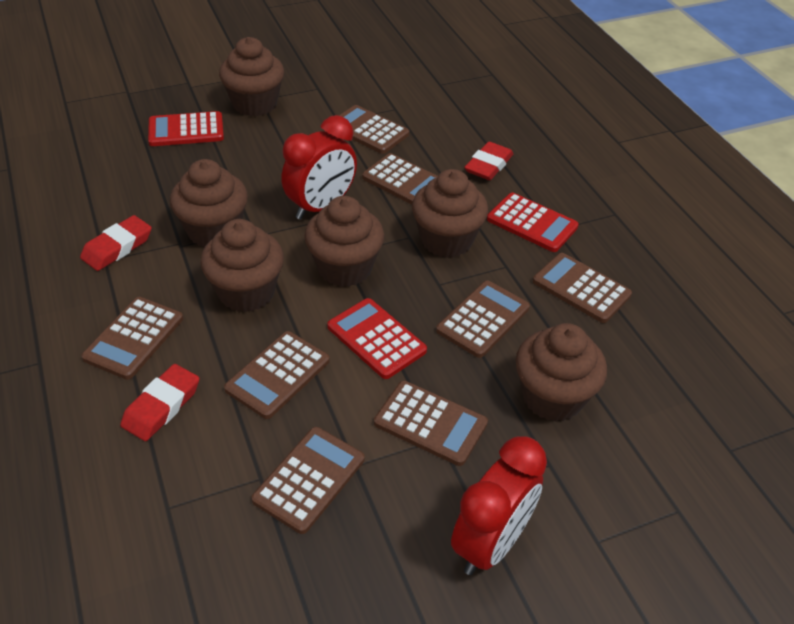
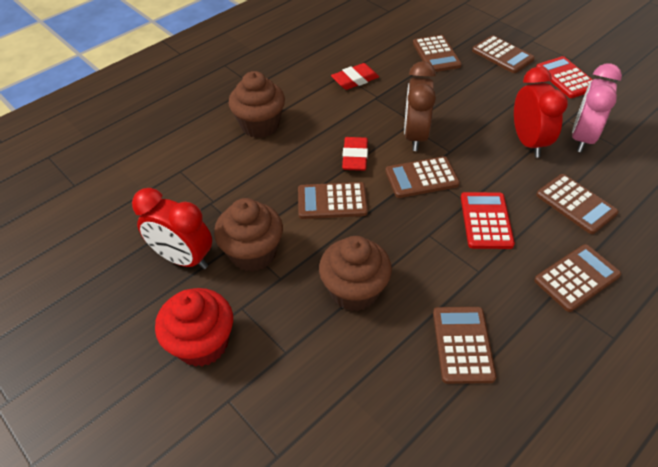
brown calculator: 8 -> 7
brown clock: 0 -> 1
brown cupcake: 6 -> 3
pink clock: 0 -> 1
red calculator: 3 -> 2
red cupcake: 0 -> 1
red eraser: 3 -> 2

